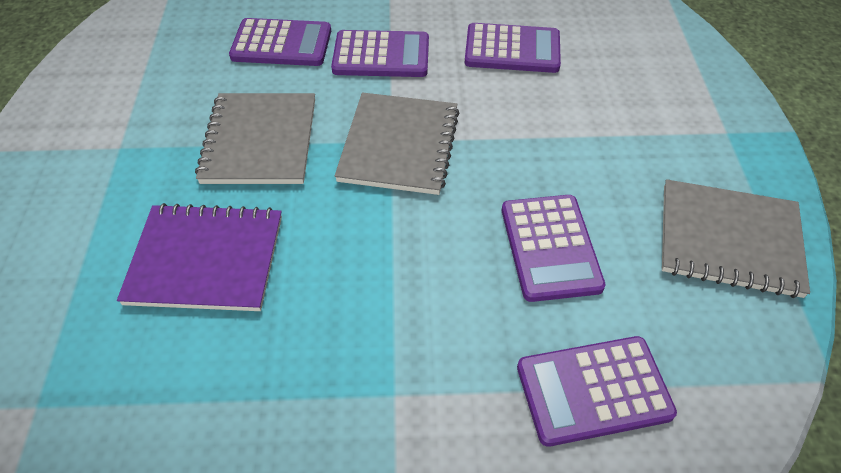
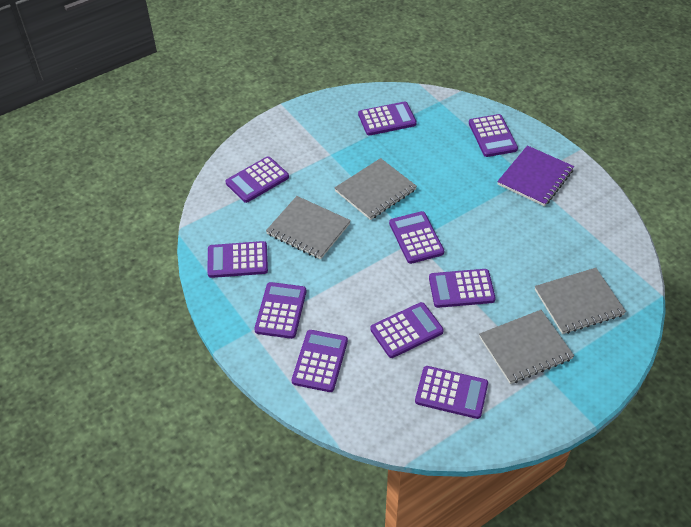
grey notebook: 3 -> 4
purple calculator: 5 -> 10

